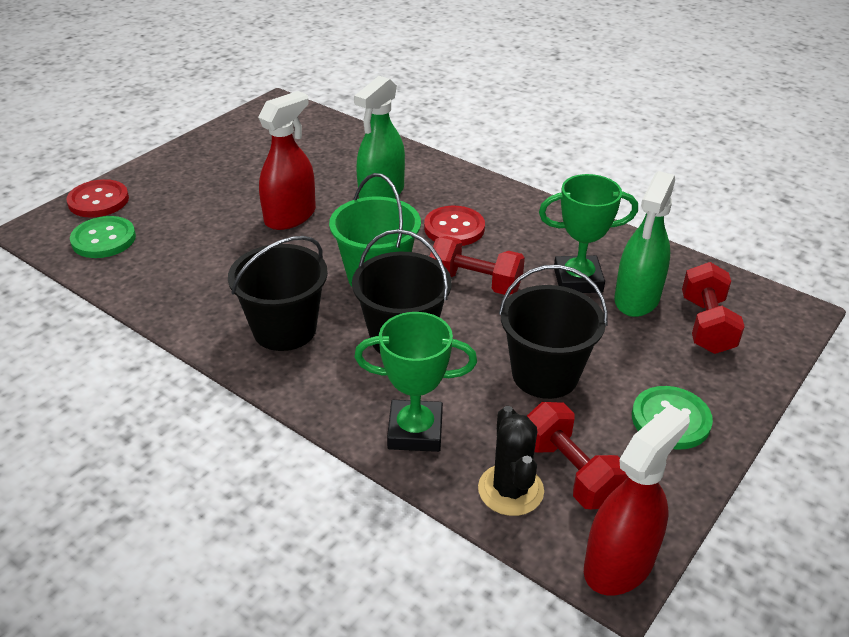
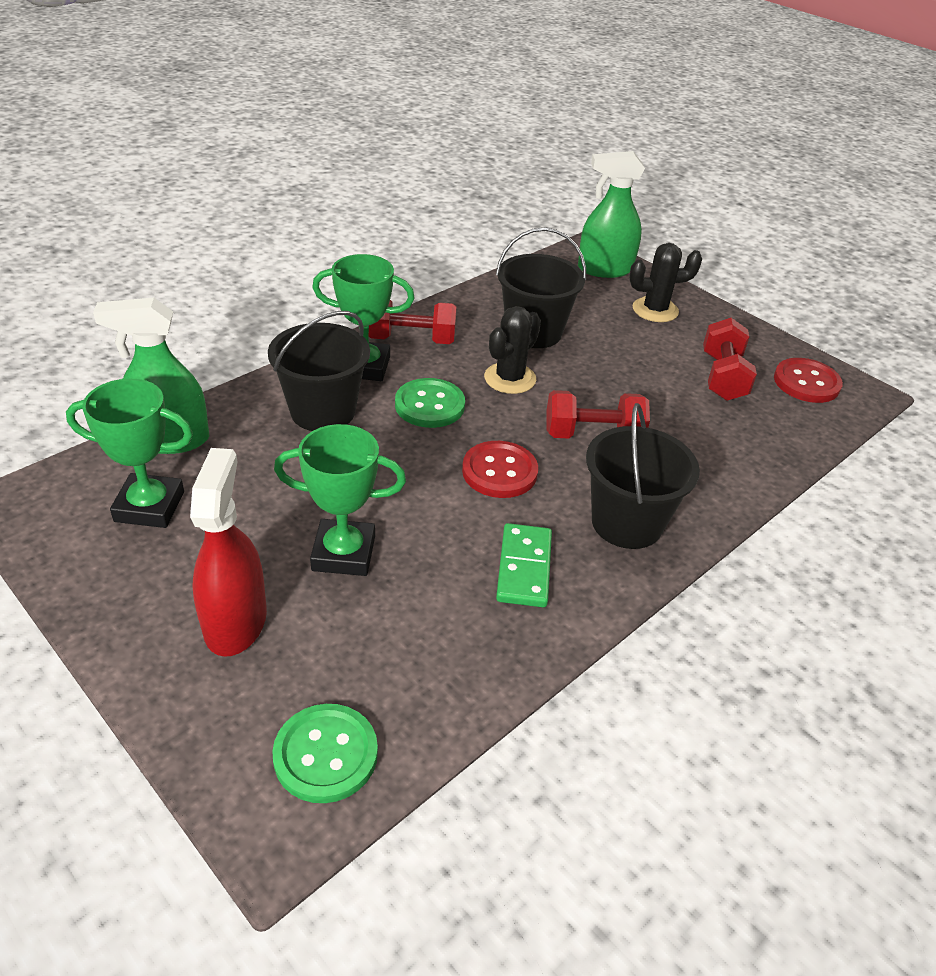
black cactus: 1 -> 2
green bucket: 1 -> 0
green domino: 0 -> 1
green trophy: 2 -> 3
red spray bottle: 2 -> 1

